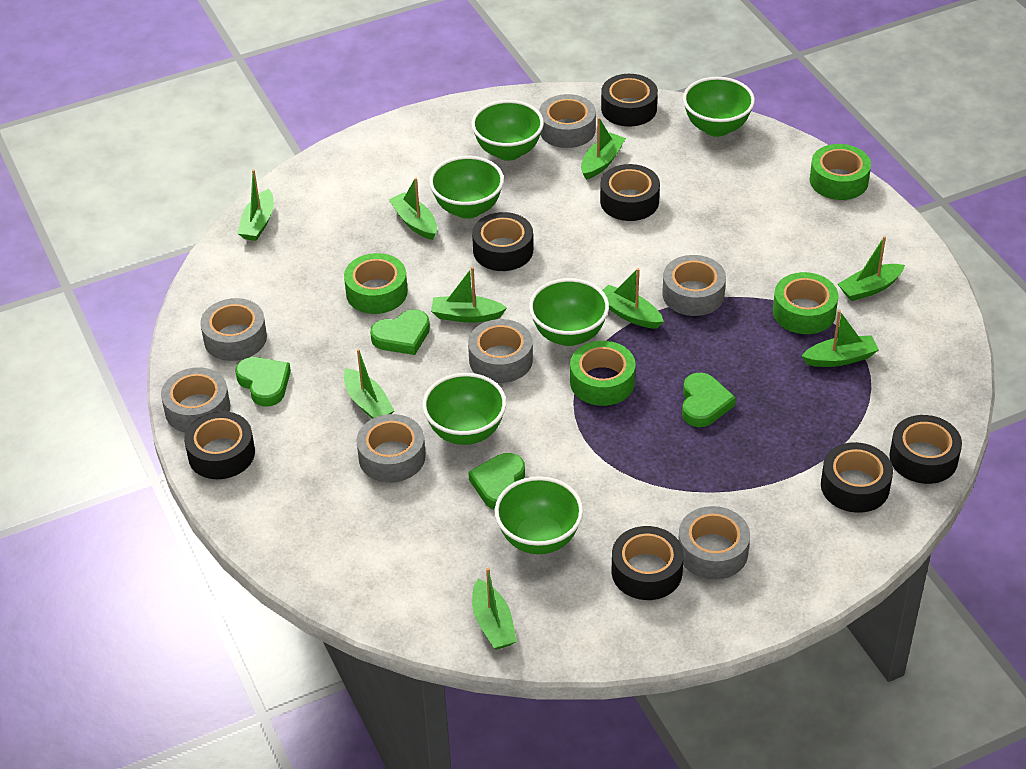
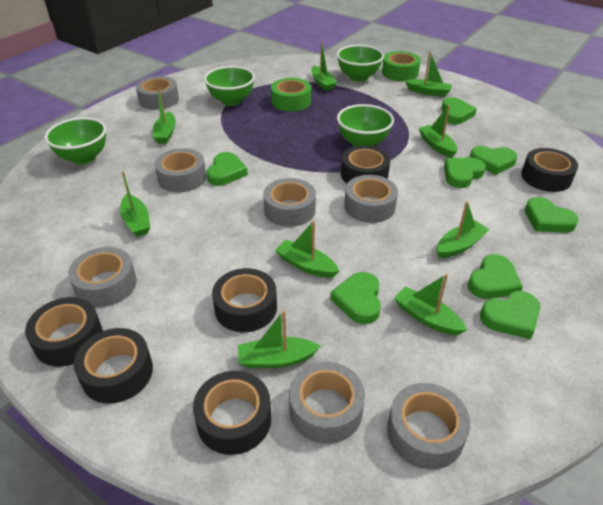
black tape: 7 -> 6
green bowl: 6 -> 4
green heart: 4 -> 8
green tape: 4 -> 2

